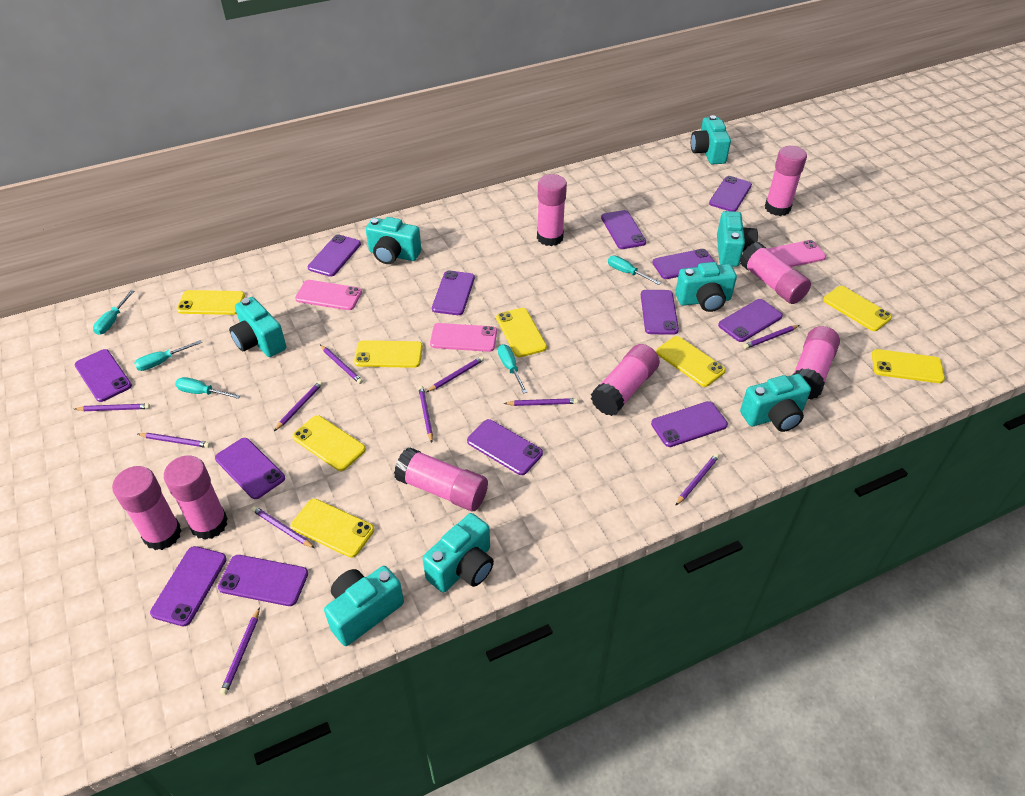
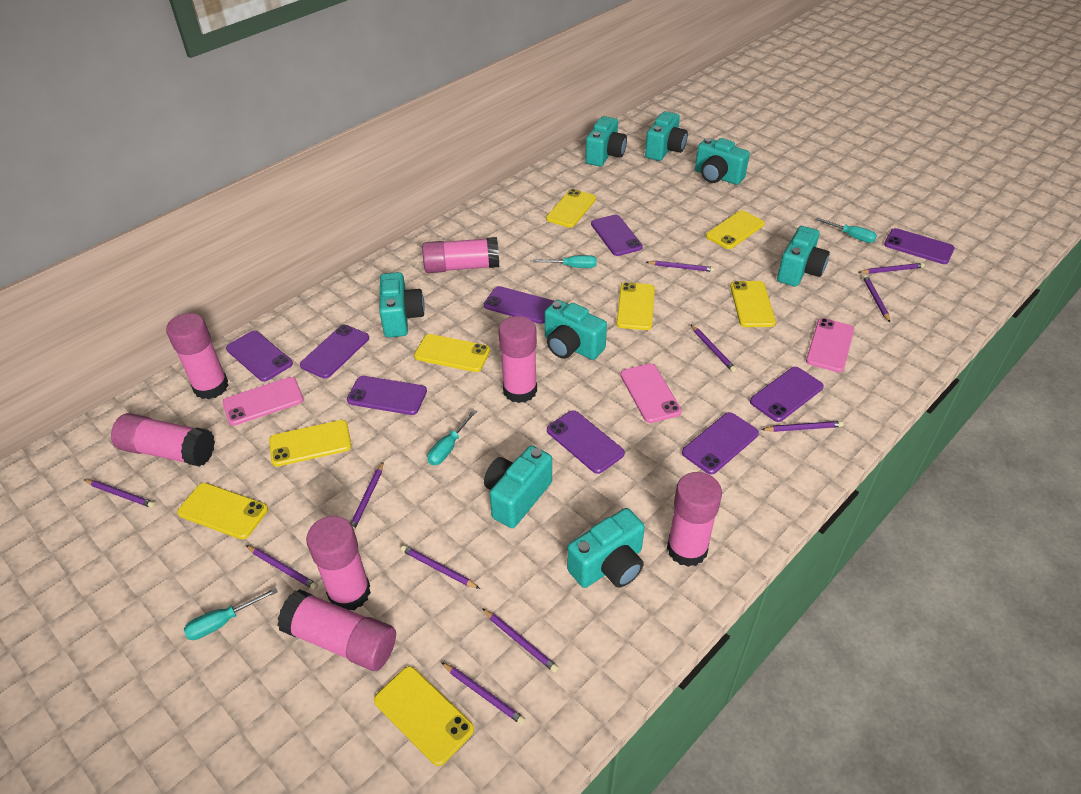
pink glue stick: 8 -> 7
purple phone: 13 -> 9
turquoise screwdriver: 5 -> 4

